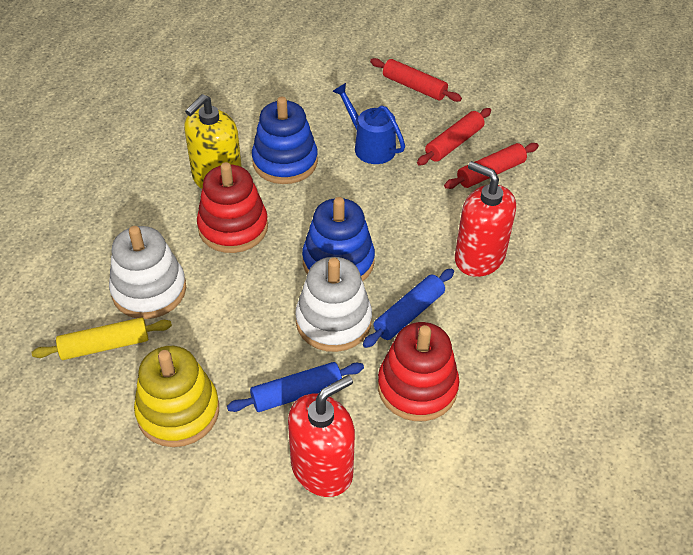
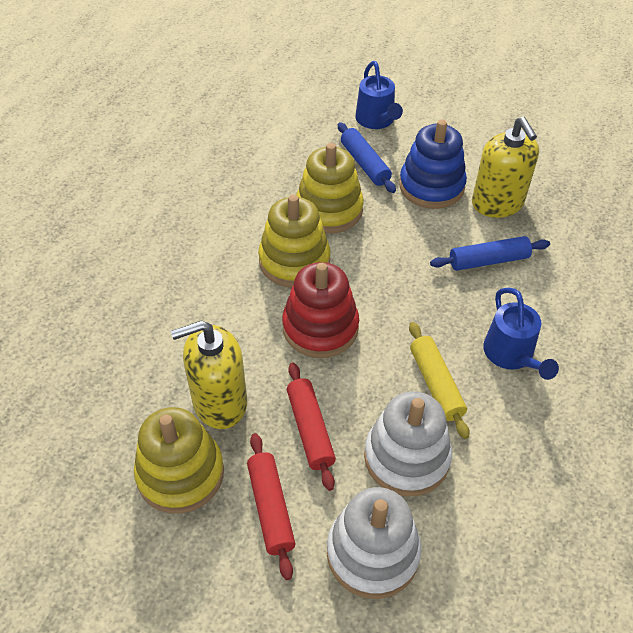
blue stacking toy: 2 -> 1
blue watering can: 1 -> 2
red rolling pin: 3 -> 2
red soap dispenser: 2 -> 0
red stacking toy: 2 -> 1
yellow soap dispenser: 1 -> 2
yellow stacking toy: 1 -> 3

